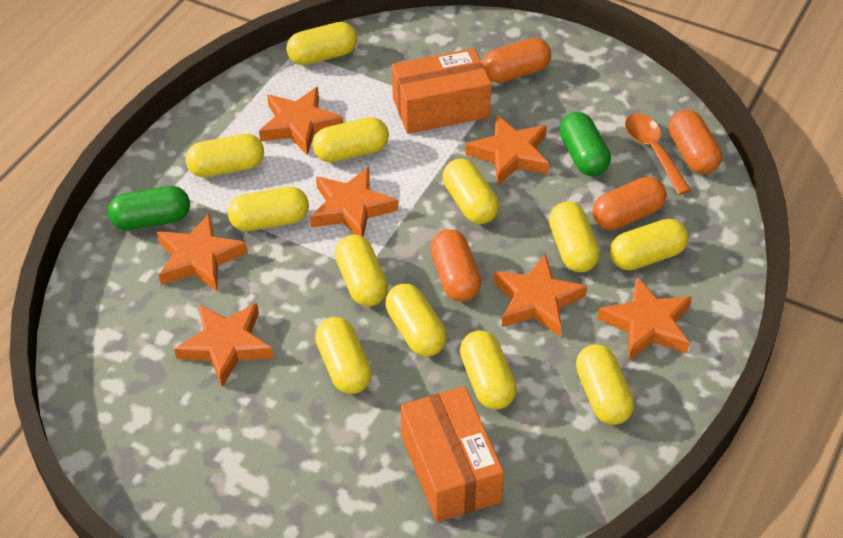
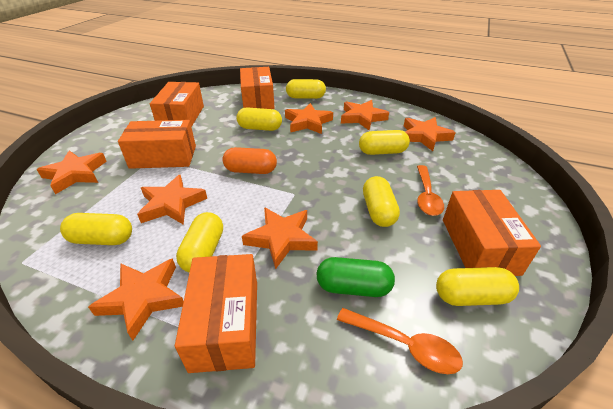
green capsule: 2 -> 1
orange box: 2 -> 5
orange capsule: 4 -> 1
orange spoon: 1 -> 2
yellow capsule: 12 -> 7

